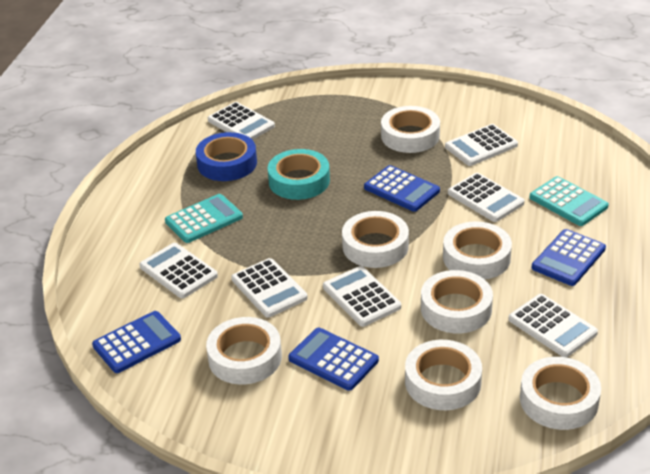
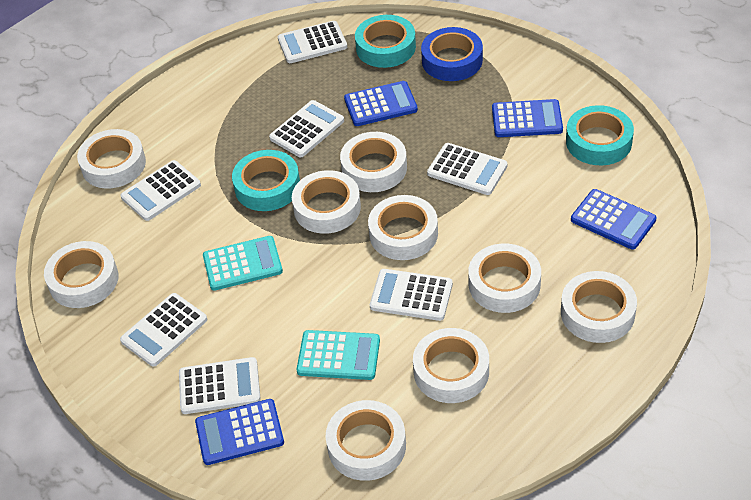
turquoise tape: 1 -> 3
white tape: 7 -> 9

